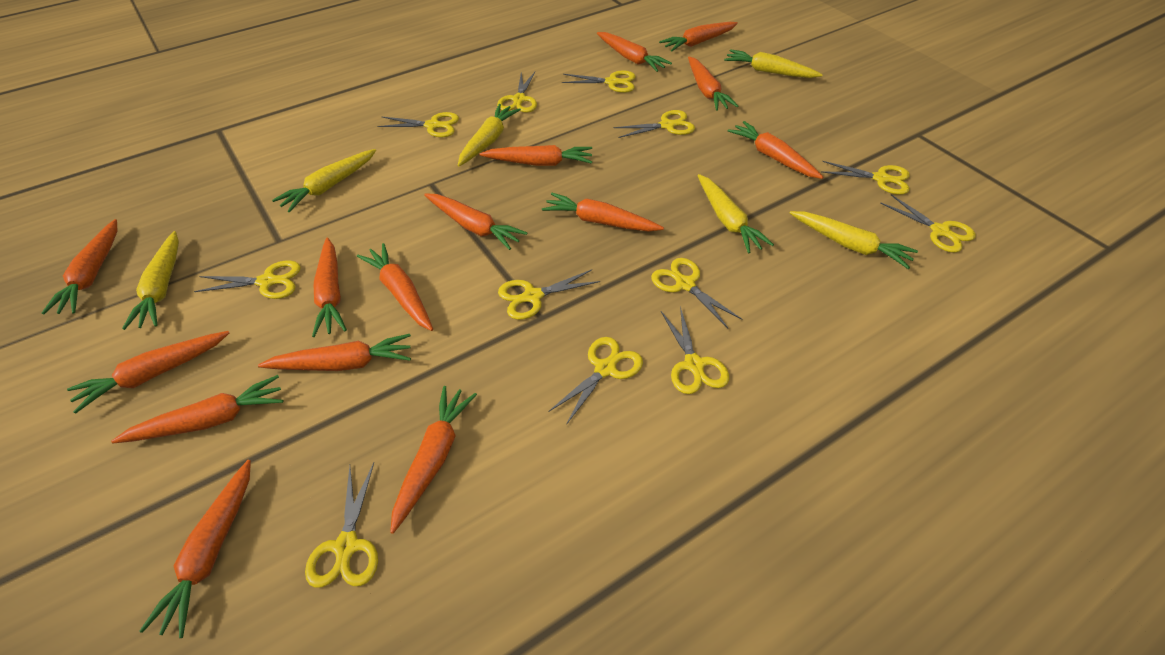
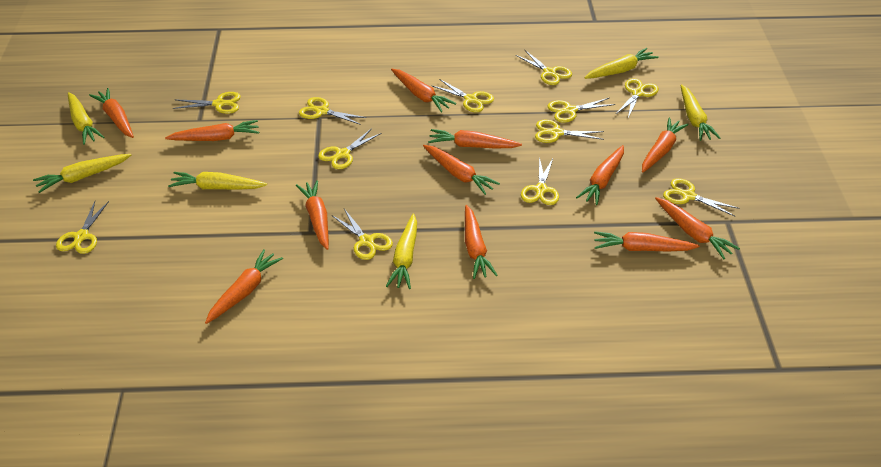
orange carrot: 15 -> 12

